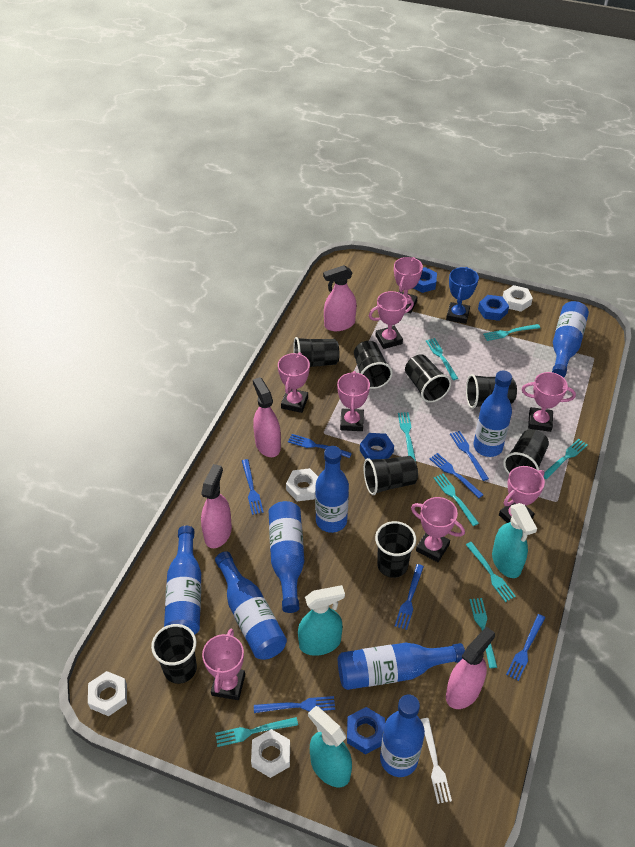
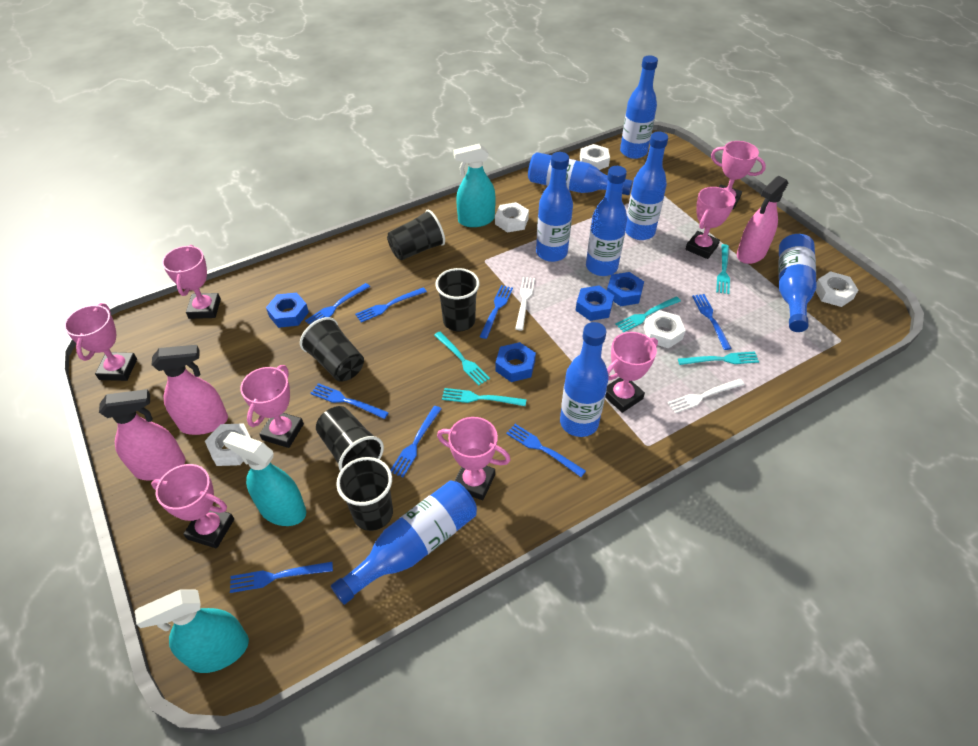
black cup: 8 -> 5
blue fork: 7 -> 8
blue trophy: 1 -> 0
pink spray bottle: 4 -> 3
turquoise fork: 8 -> 5
white fork: 1 -> 2
white nut: 4 -> 5

